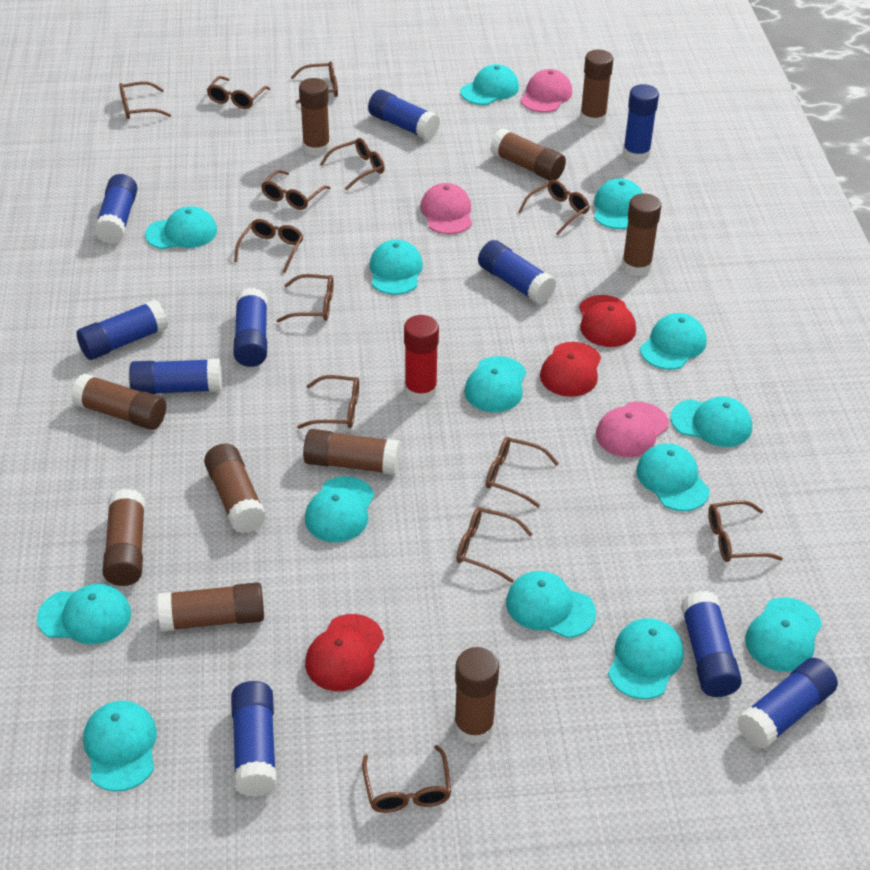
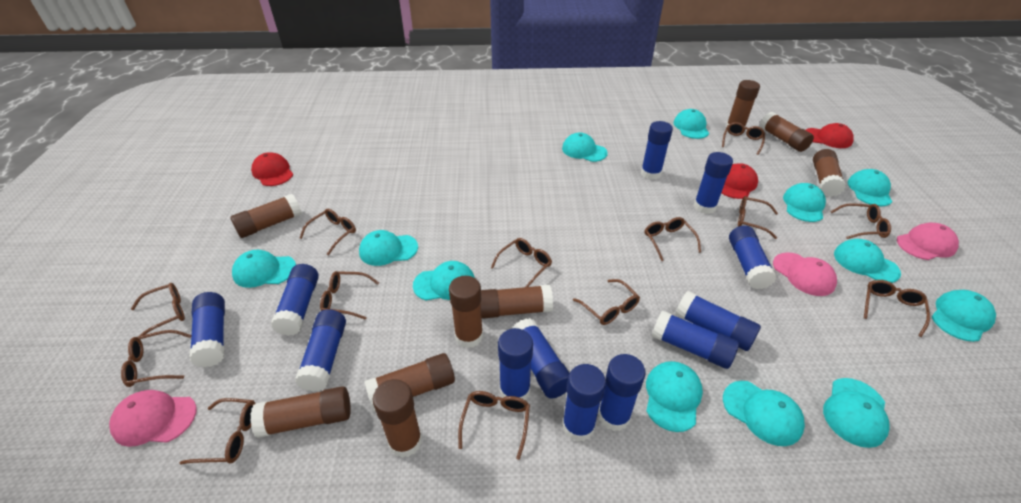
blue glue stick: 10 -> 12
brown glue stick: 10 -> 9
red glue stick: 1 -> 0
turquoise cap: 14 -> 12

